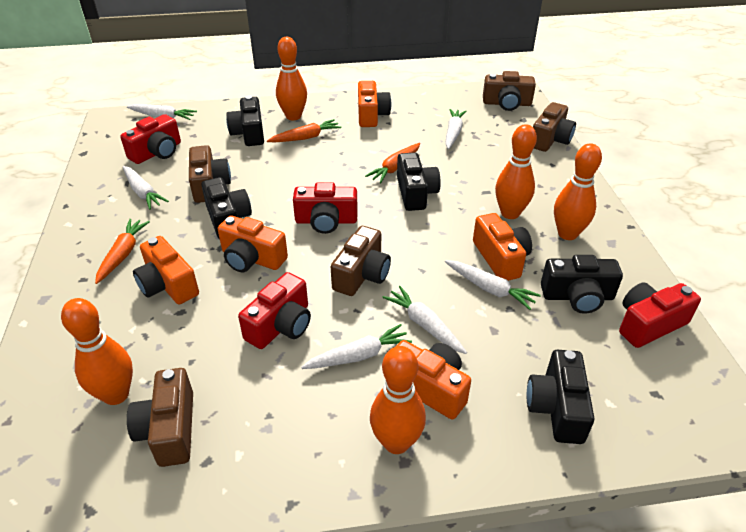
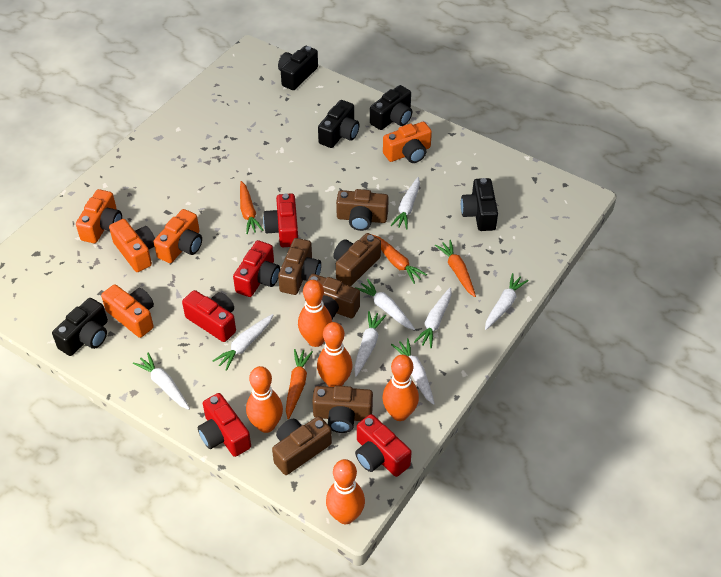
brown camera: 5 -> 6
orange carrot: 3 -> 4
red camera: 4 -> 5
white carrot: 6 -> 8

